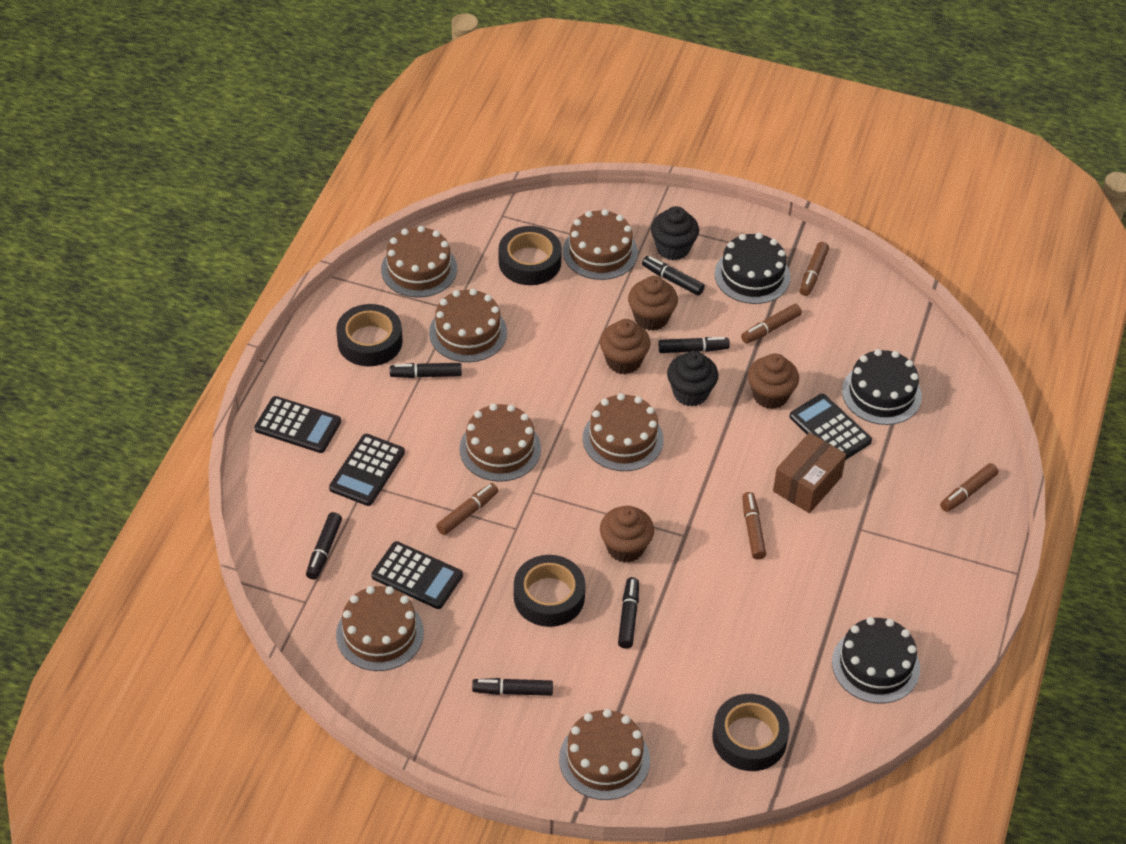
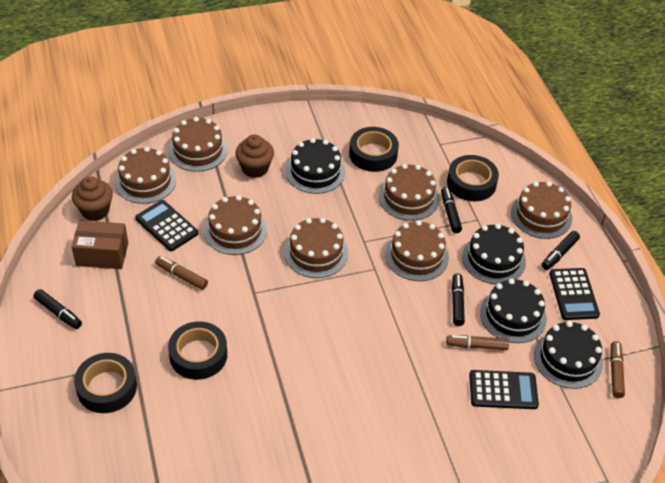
black cake: 3 -> 4
black calculator: 4 -> 3
black cupcake: 2 -> 0
black marker: 6 -> 4
brown cupcake: 4 -> 2
brown marker: 5 -> 3

